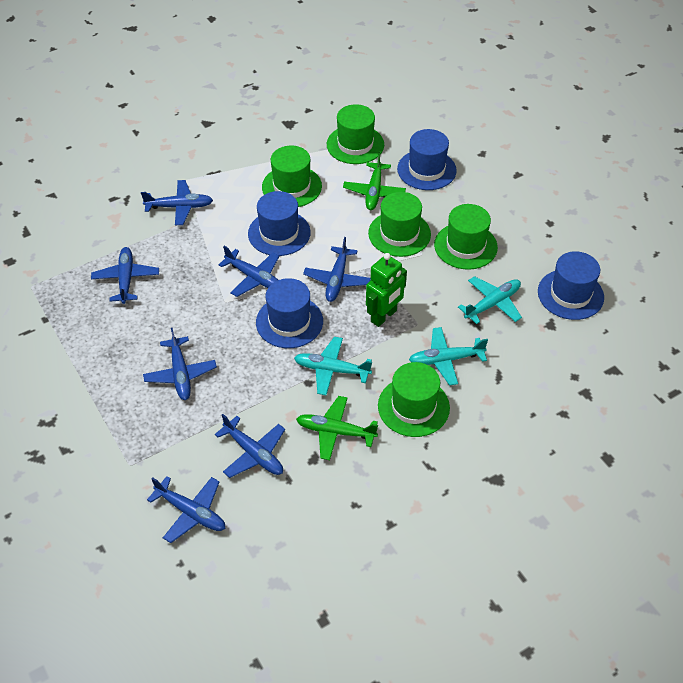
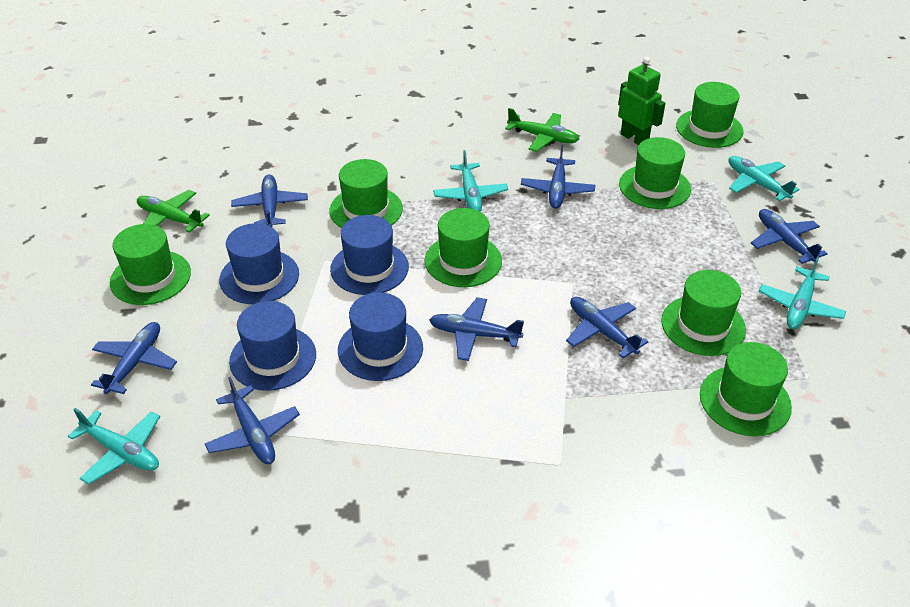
green hat: 5 -> 7
turquoise plane: 3 -> 4

